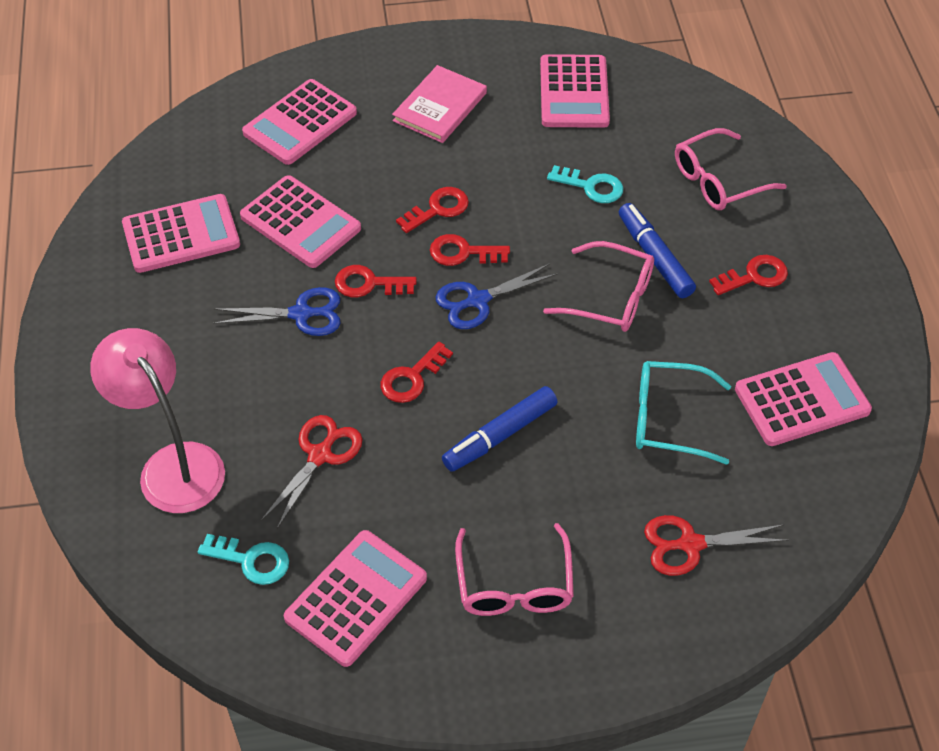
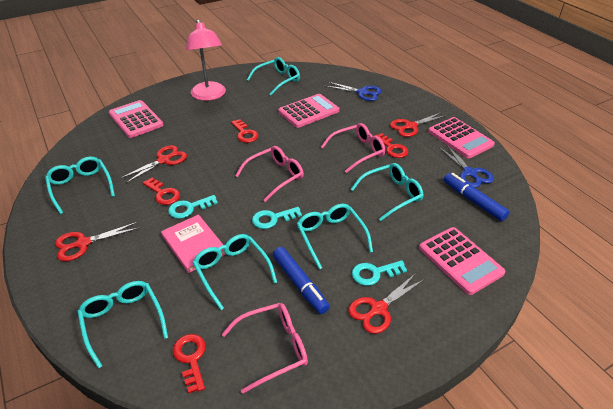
pink calculator: 6 -> 4
red key: 5 -> 4
red scissors: 2 -> 4
turquoise glasses: 1 -> 6
turquoise key: 2 -> 3

